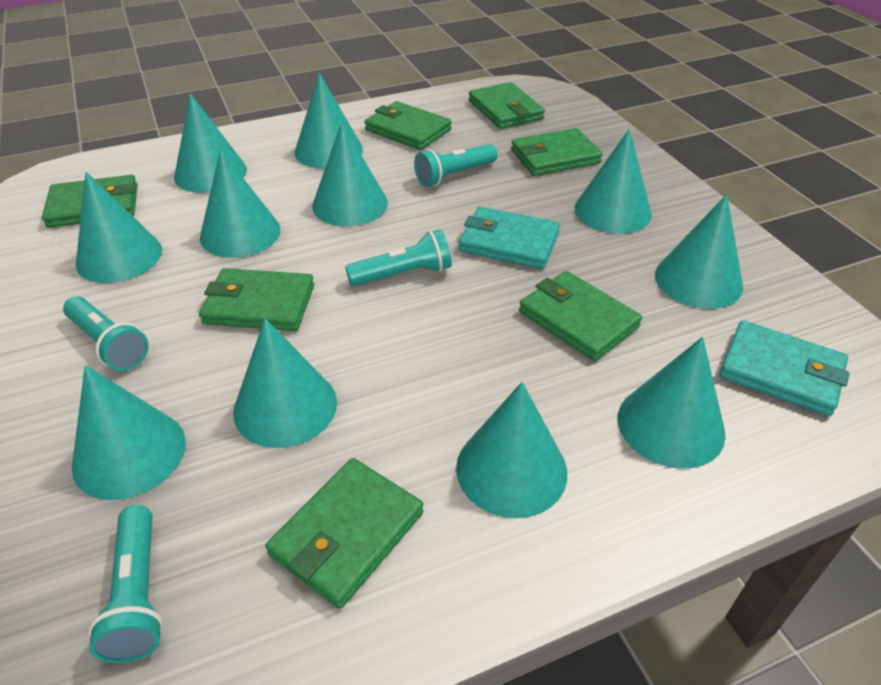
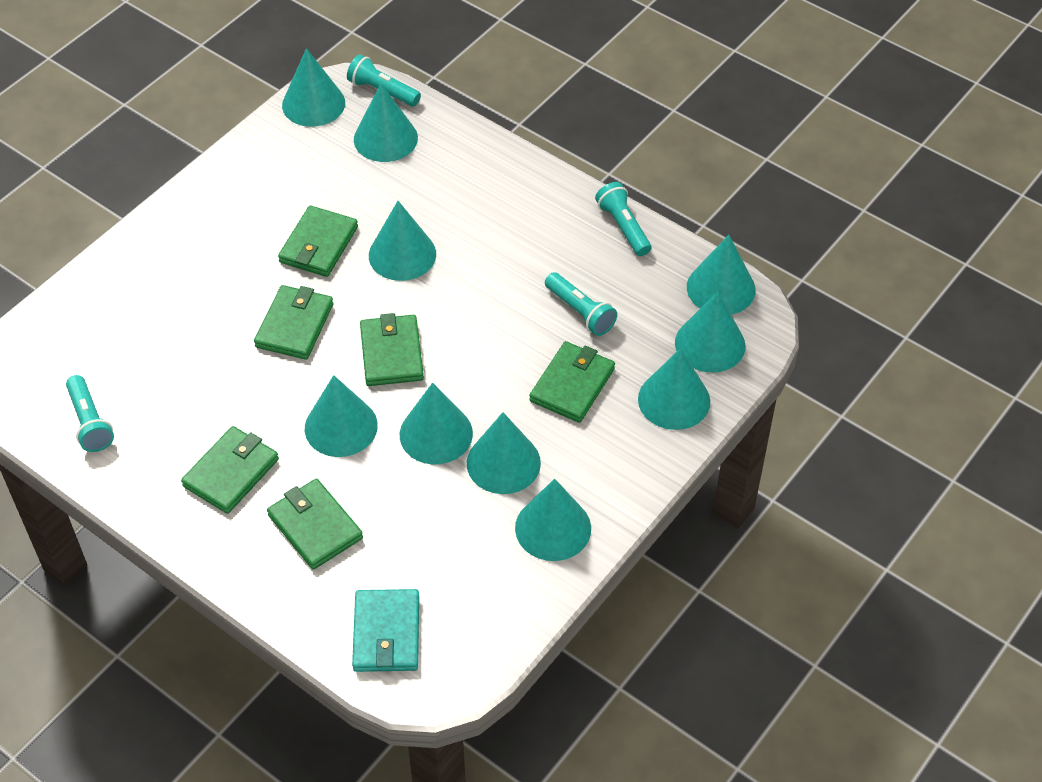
green wallet: 7 -> 6
turquoise cone: 11 -> 10
turquoise wallet: 2 -> 1

